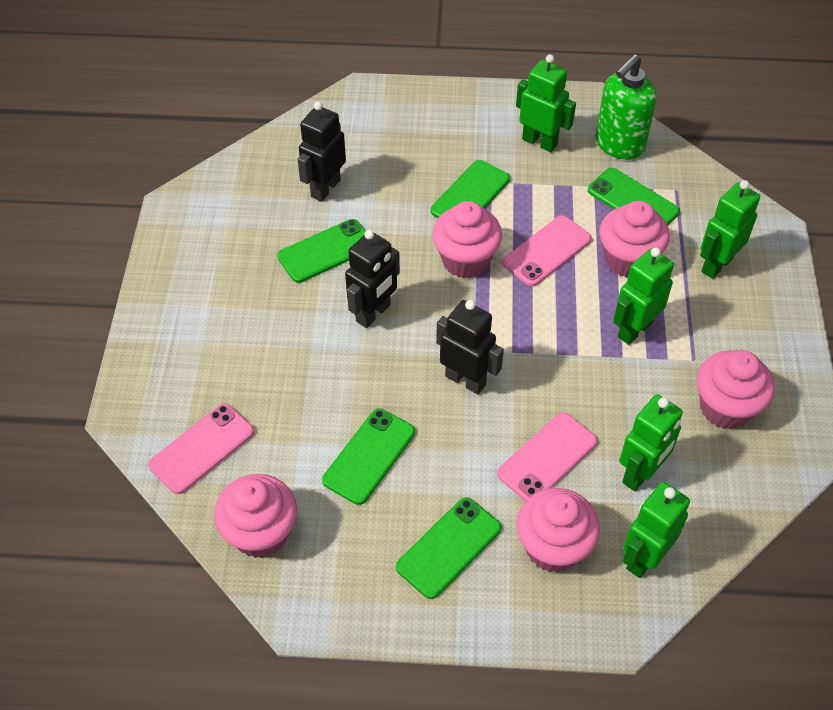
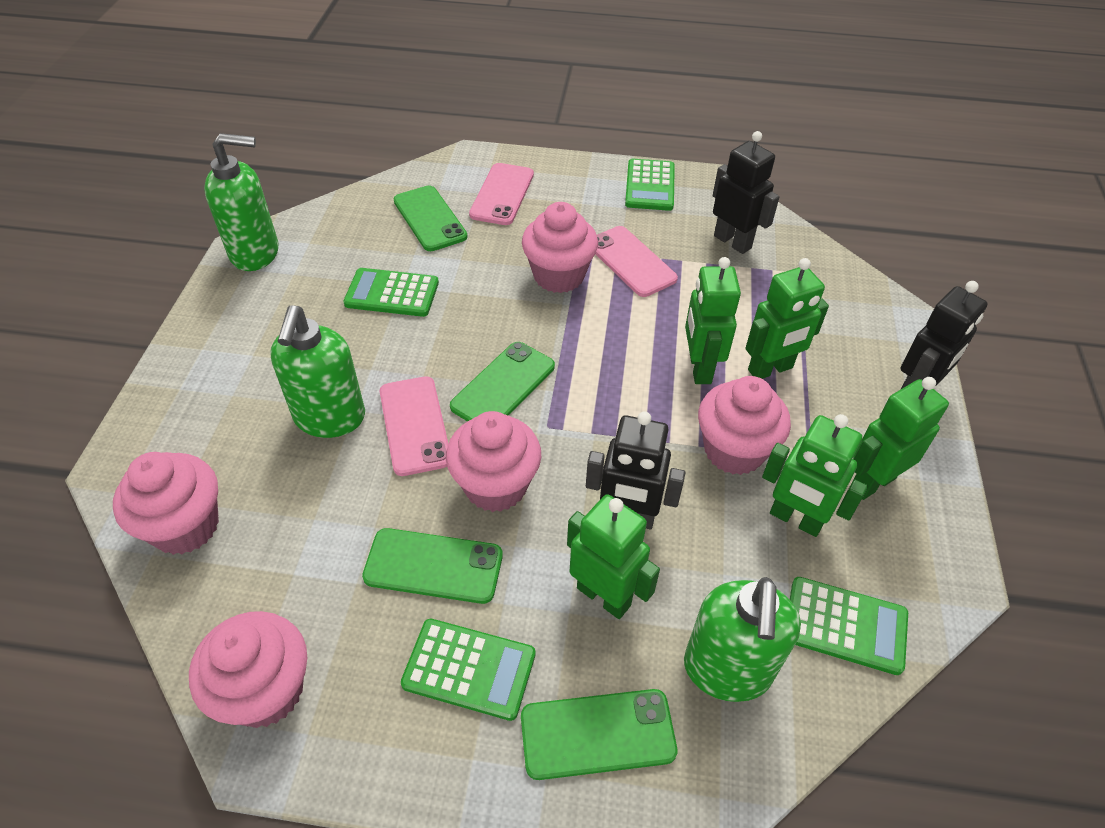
green calculator: 0 -> 4
green phone: 5 -> 4
green soap dispenser: 1 -> 3

